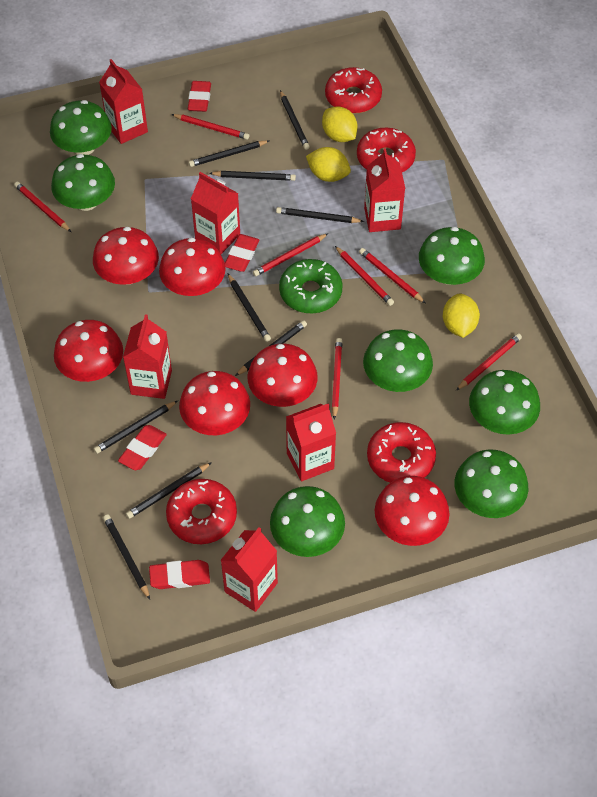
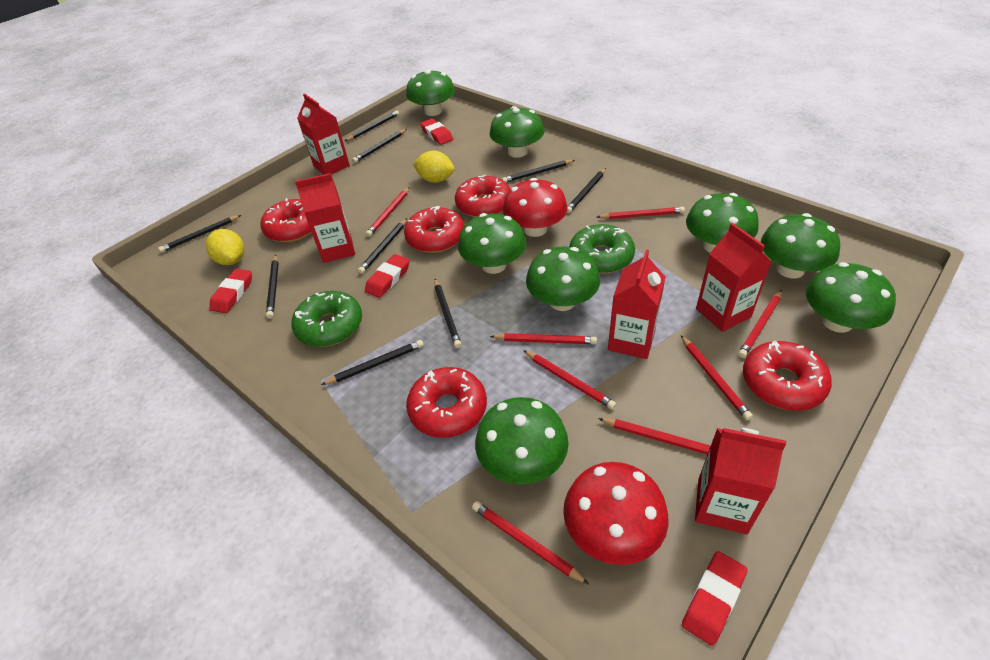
green donut: 1 -> 2
green mushroom: 7 -> 8
red carton: 6 -> 5
red donut: 4 -> 5
red mushroom: 6 -> 2
red pencil: 7 -> 8
yellow lemon: 3 -> 2

